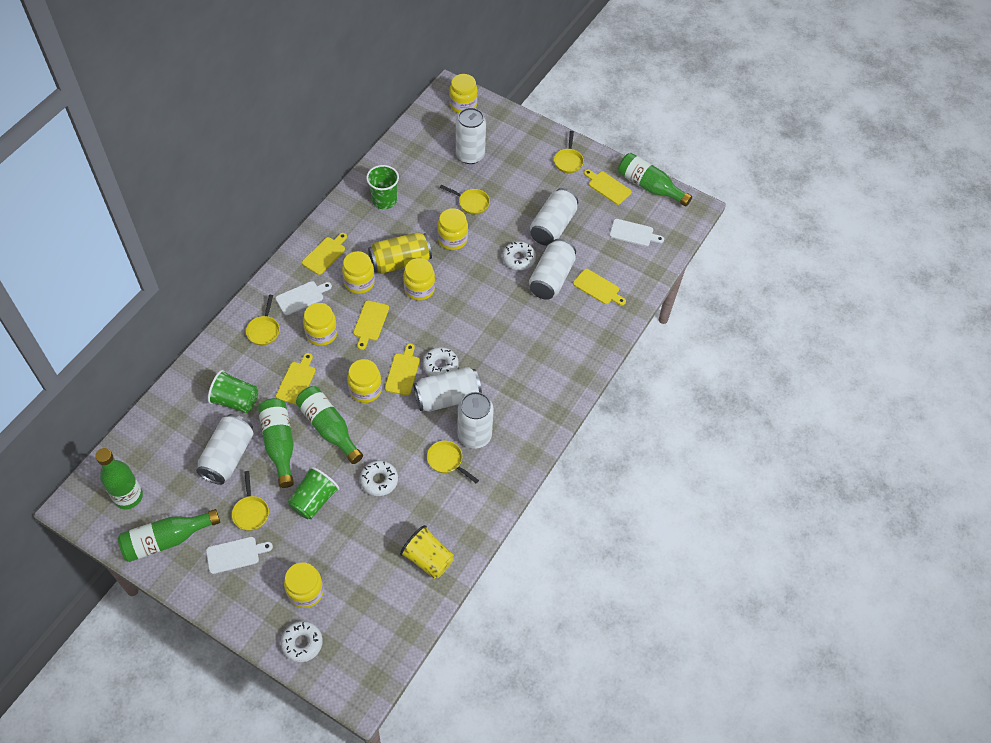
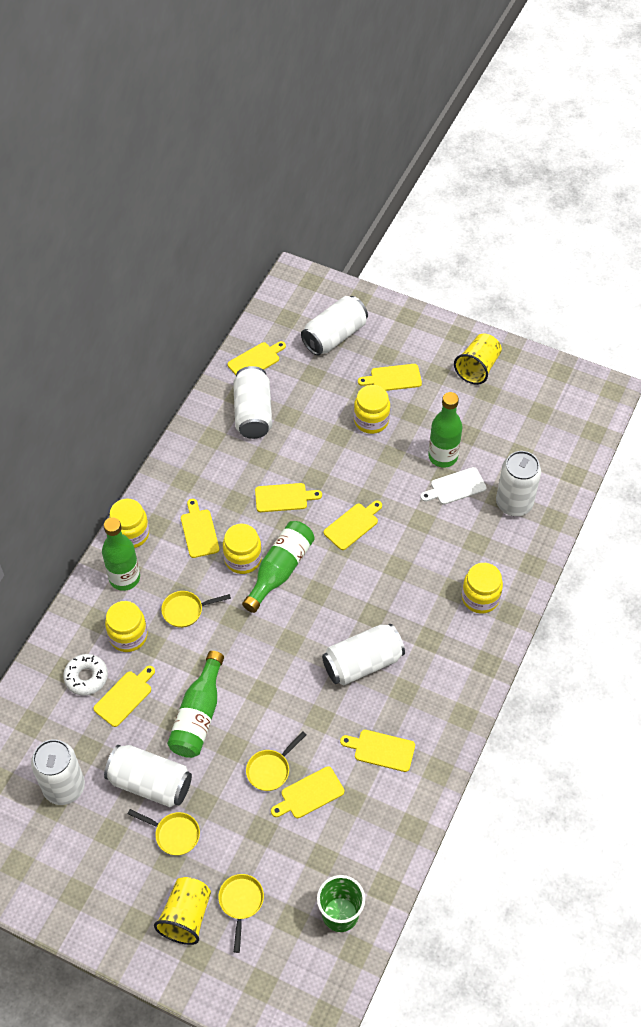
green bottle: 5 -> 4
green cup: 3 -> 1
white cutting board: 3 -> 1
white donut: 4 -> 1
yellow can: 1 -> 0
yellow cup: 1 -> 2
yellow cutting board: 6 -> 8
yellow jar: 7 -> 5
yellow pan: 5 -> 4

